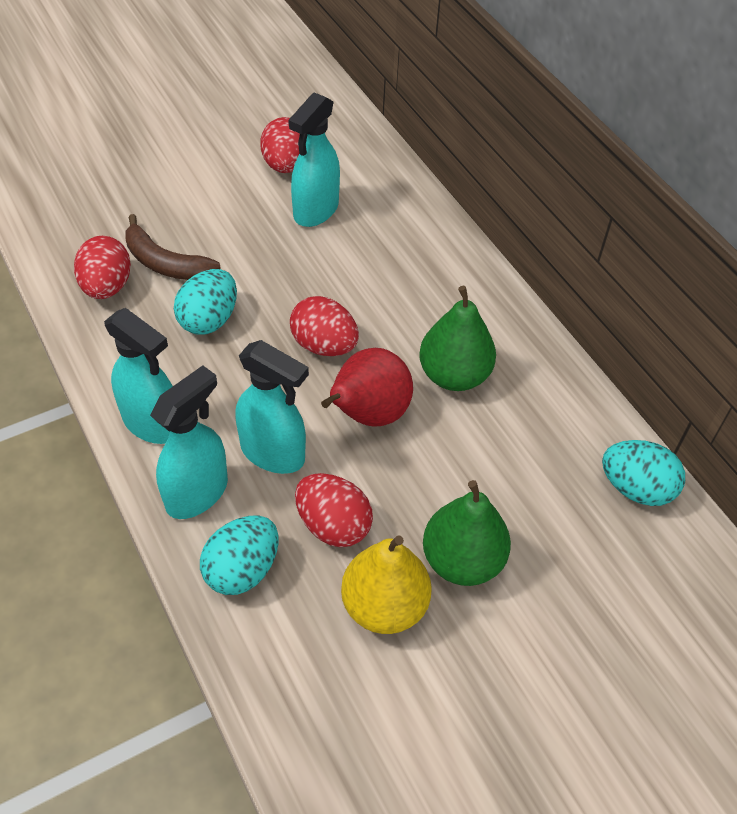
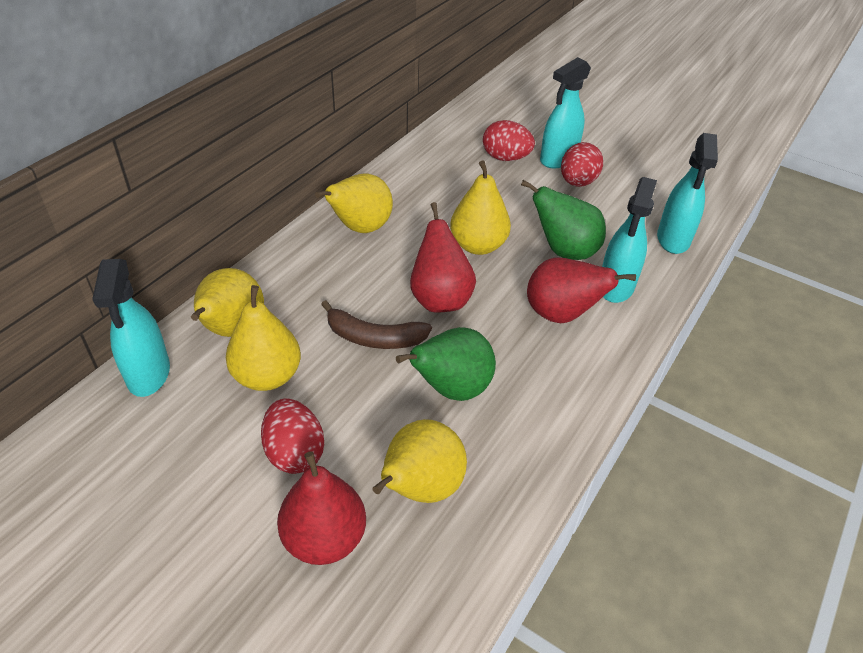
red egg: 4 -> 3
red pear: 1 -> 3
turquoise egg: 3 -> 0
yellow pear: 1 -> 5

